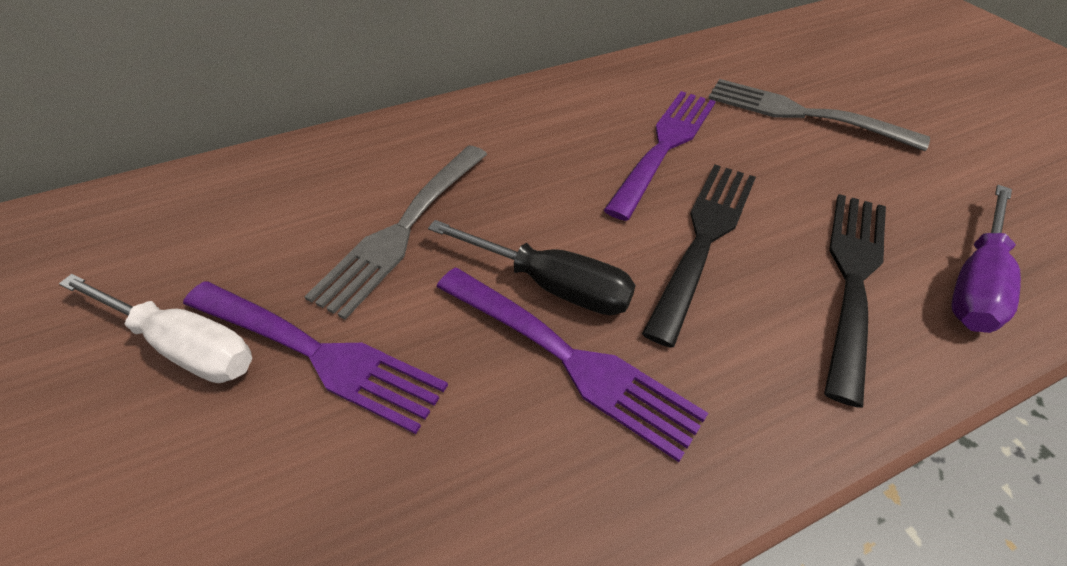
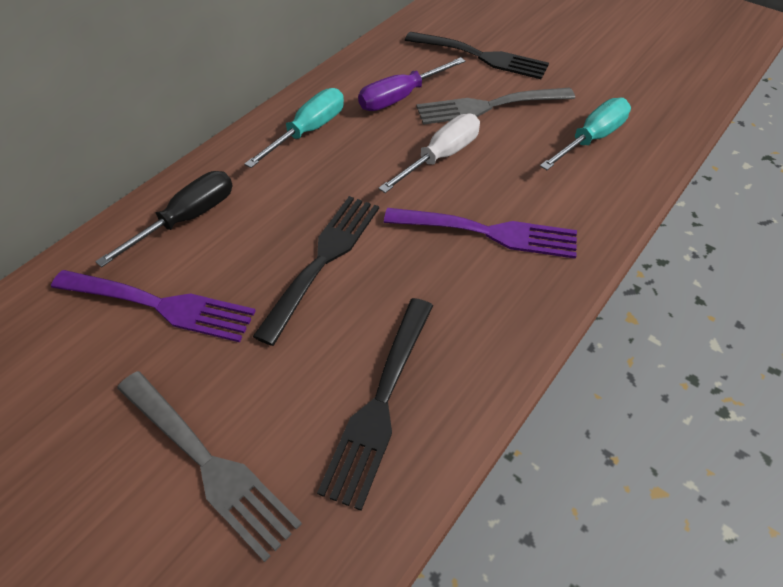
black fork: 2 -> 3
purple fork: 3 -> 2
turquoise screwdriver: 0 -> 2

